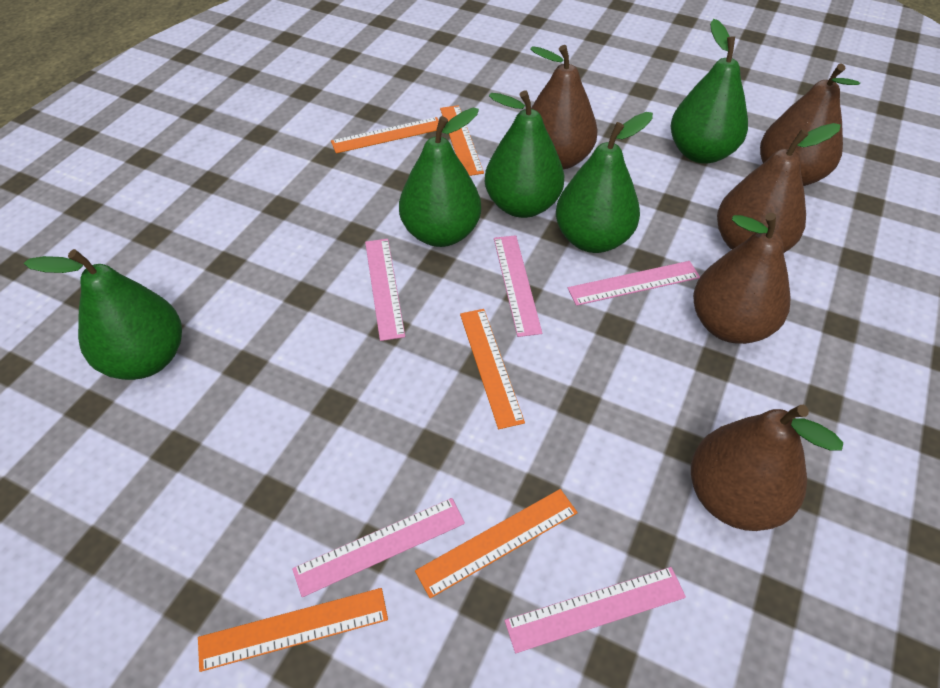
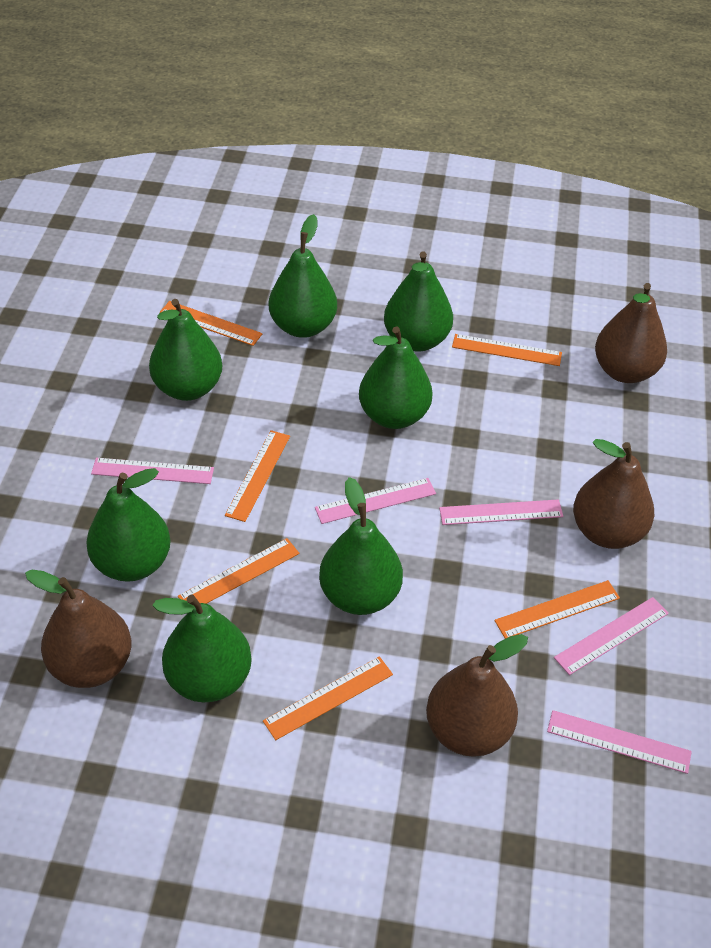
brown pear: 5 -> 4
green pear: 5 -> 7
orange ruler: 5 -> 6

